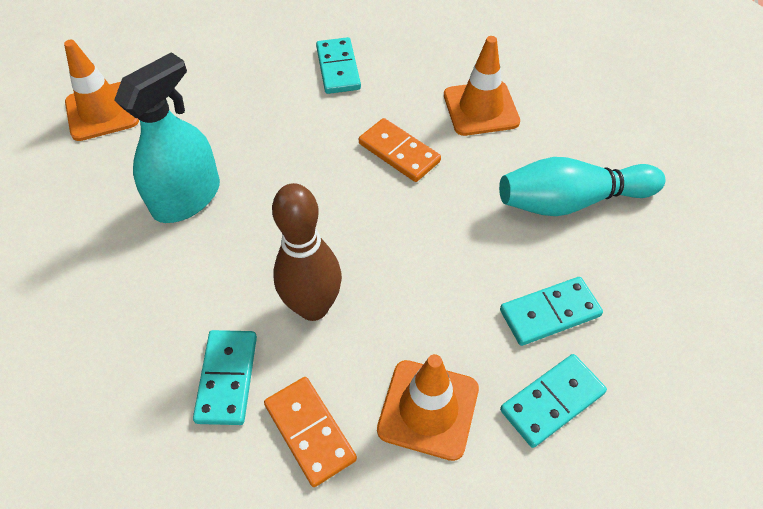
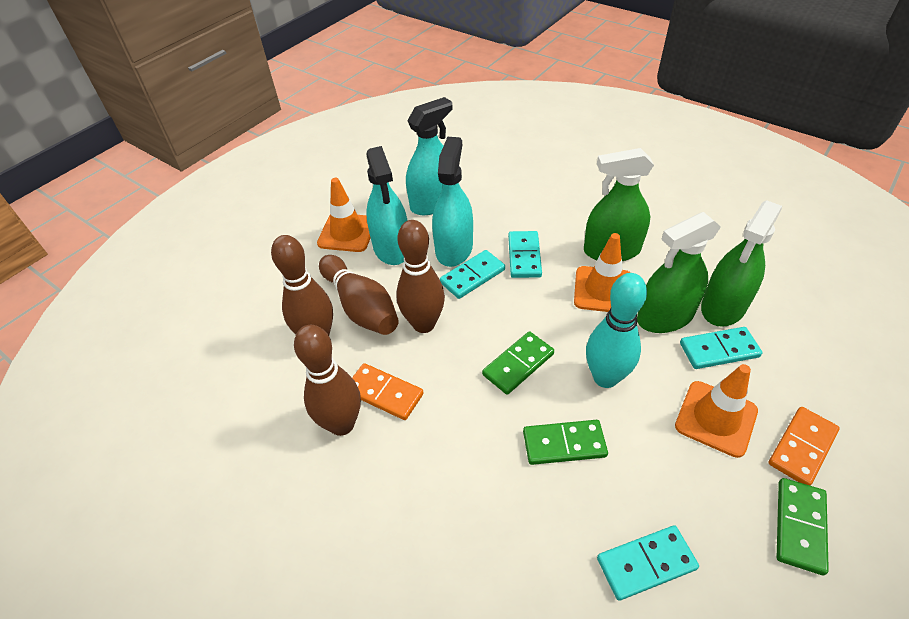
brown bowling pin: 1 -> 4
green domino: 0 -> 3
green spray bottle: 0 -> 3
turquoise spray bottle: 1 -> 3

